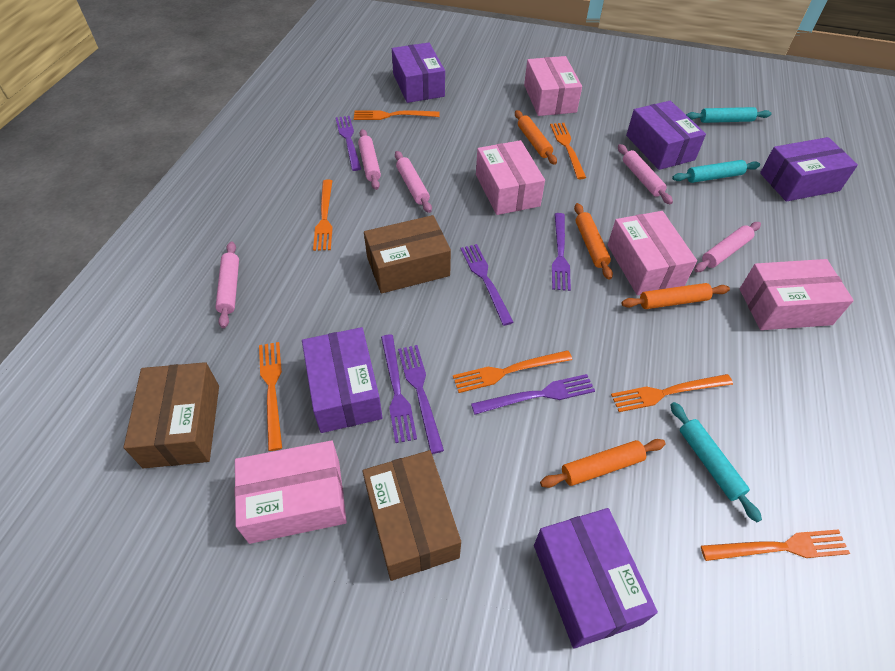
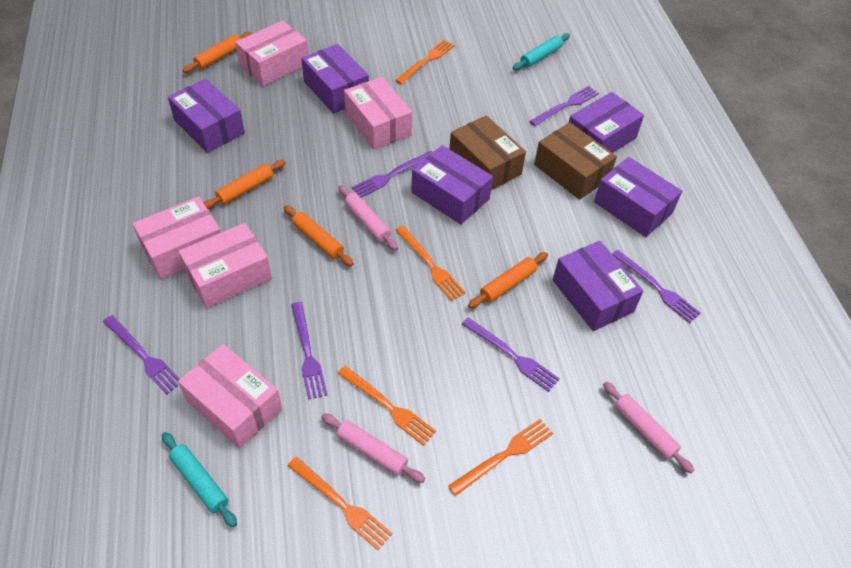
brown box: 3 -> 2
orange fork: 7 -> 5
pink rolling pin: 5 -> 3
purple box: 5 -> 6
turquoise rolling pin: 3 -> 2

